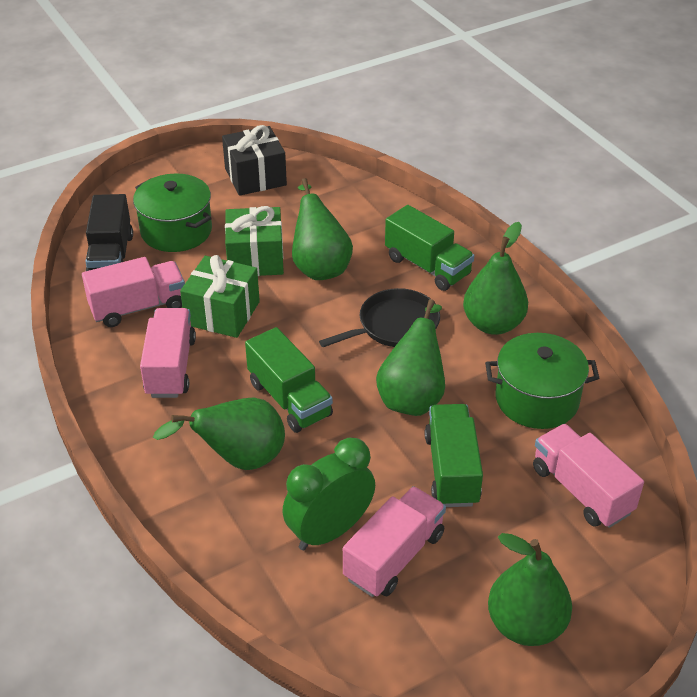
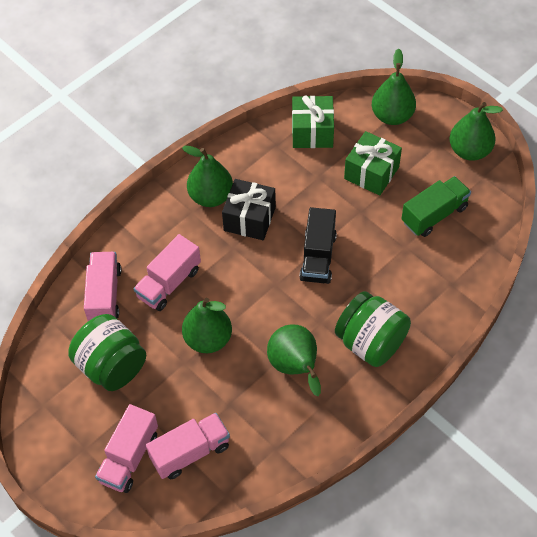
black pan: 1 -> 0
green clock: 1 -> 0
green jar: 0 -> 2
green pot: 2 -> 0
green truck: 3 -> 1

